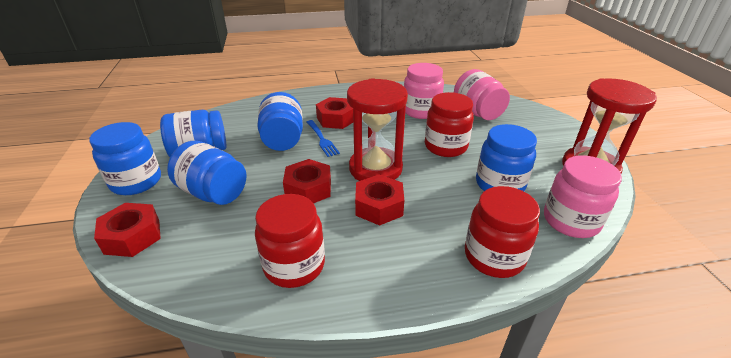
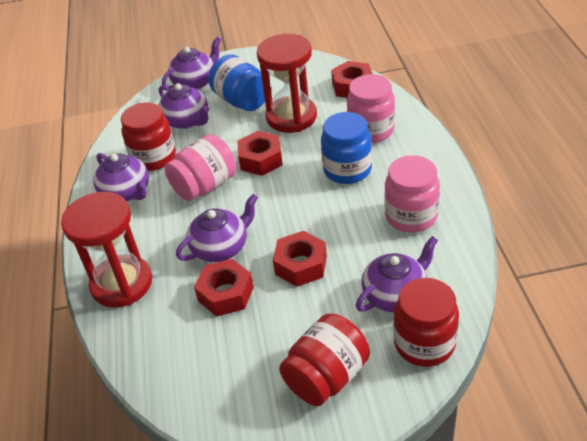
blue fork: 1 -> 0
blue jar: 5 -> 2
purple teapot: 0 -> 5

